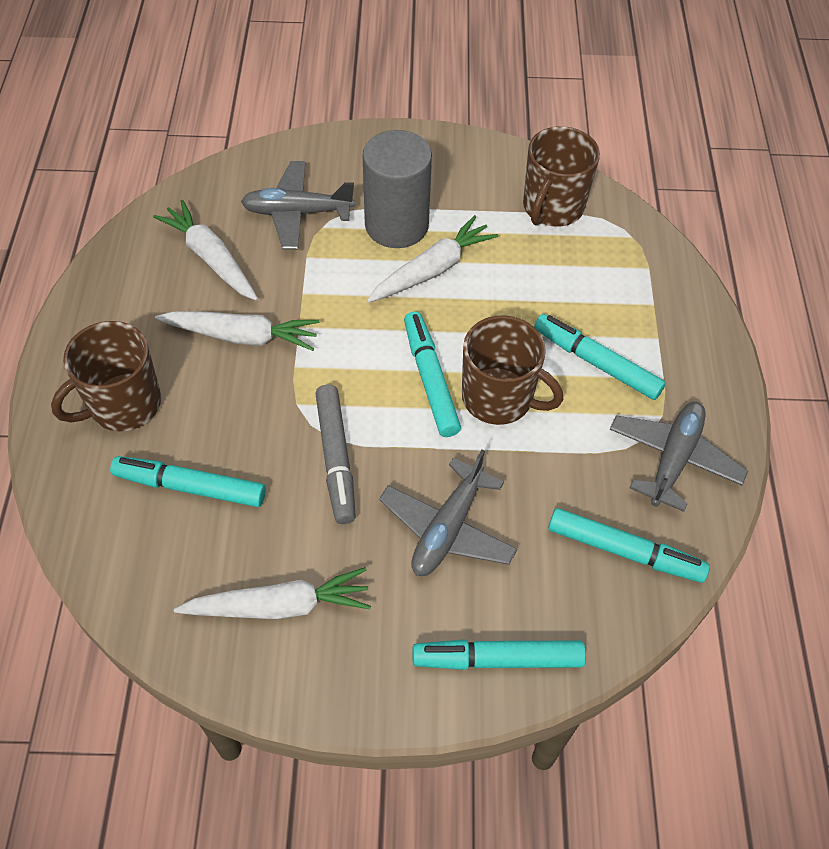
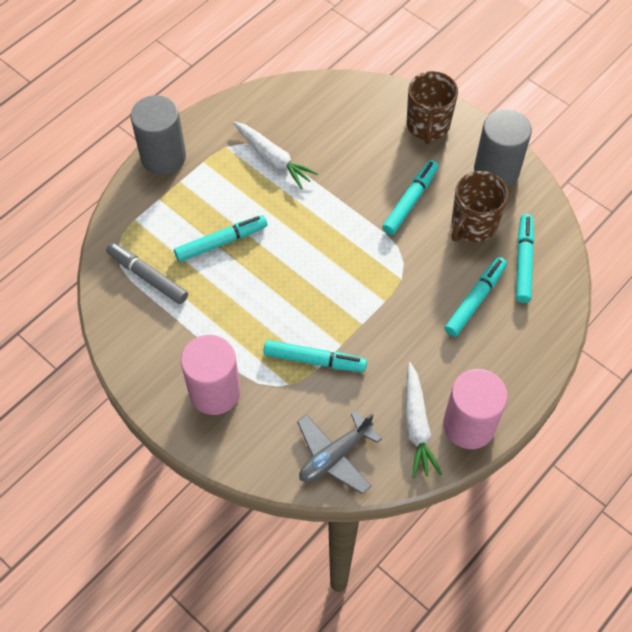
brown mug: 3 -> 2
grey cylinder: 1 -> 2
grey plane: 3 -> 1
pink cylinder: 0 -> 2
white carrot: 4 -> 2

